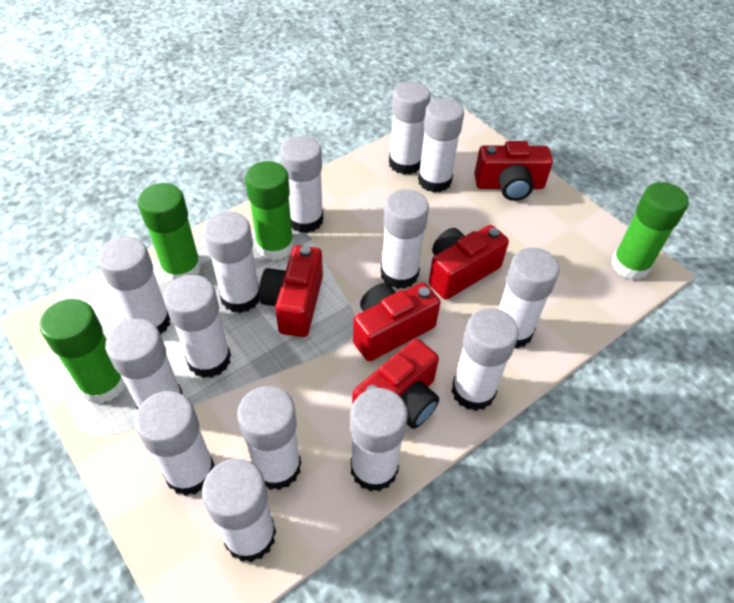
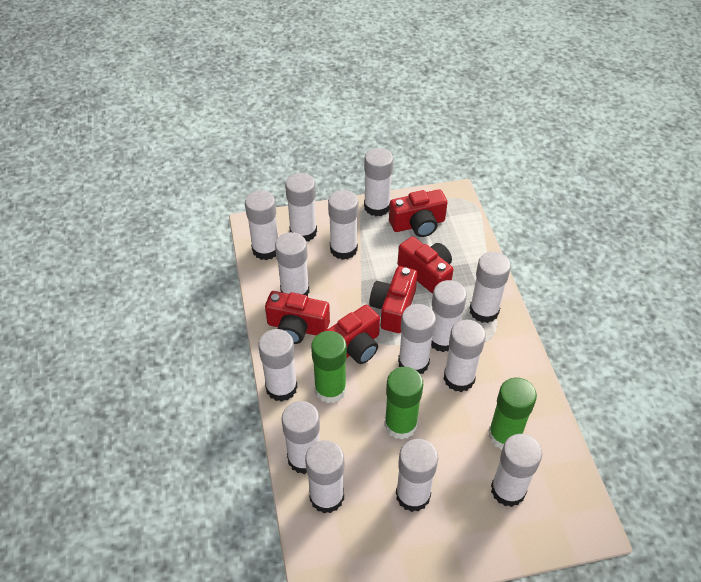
green glue stick: 4 -> 3

